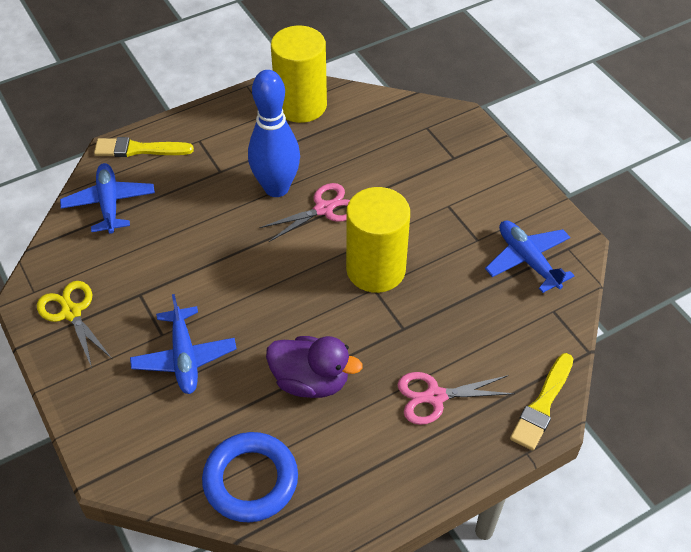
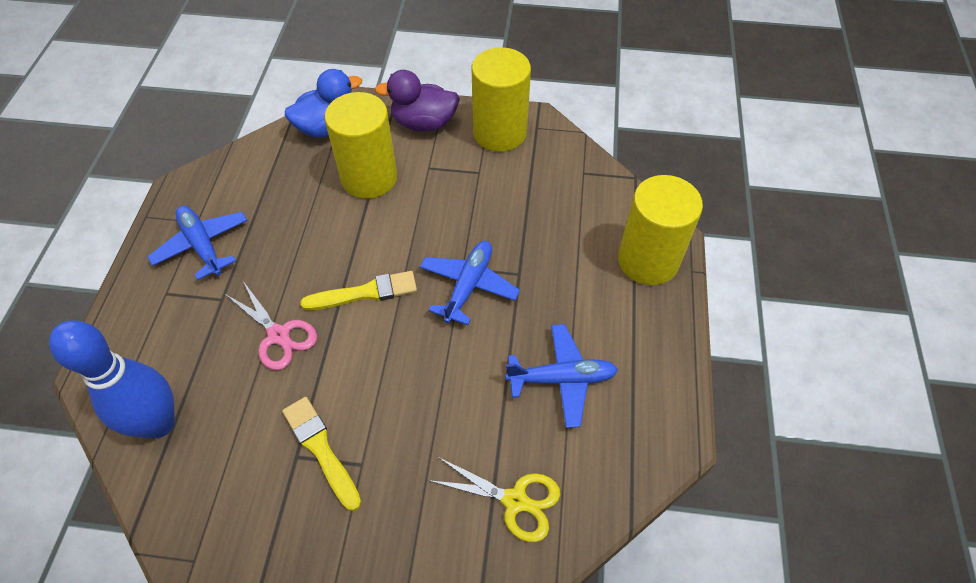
blue duck: 0 -> 1
blue ring: 1 -> 0
pink scissors: 2 -> 1
yellow cylinder: 2 -> 3

